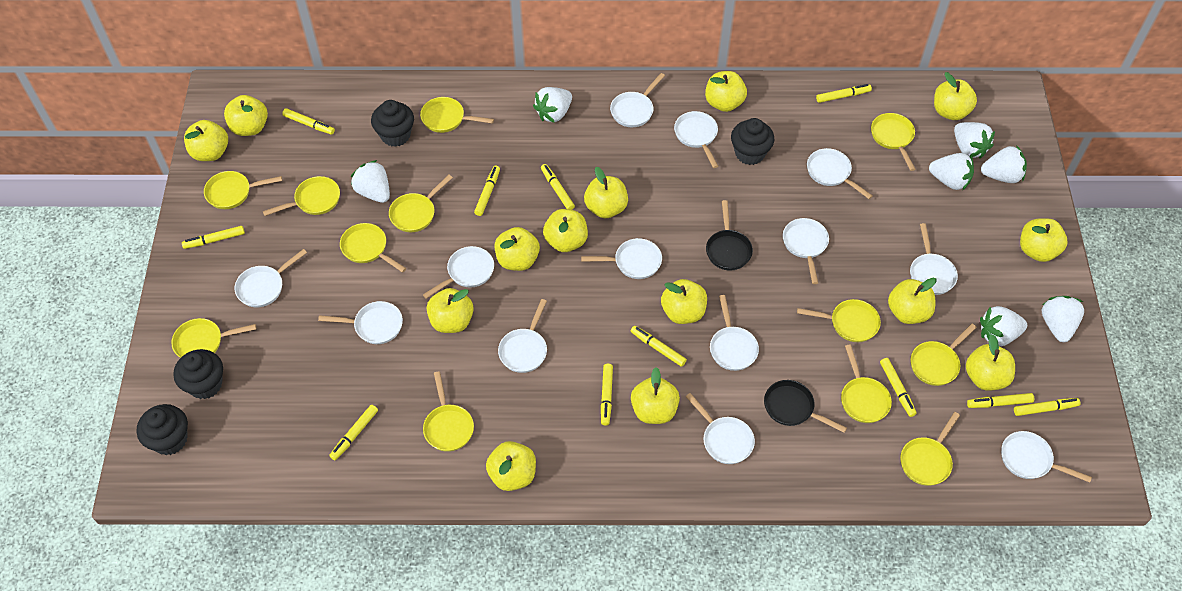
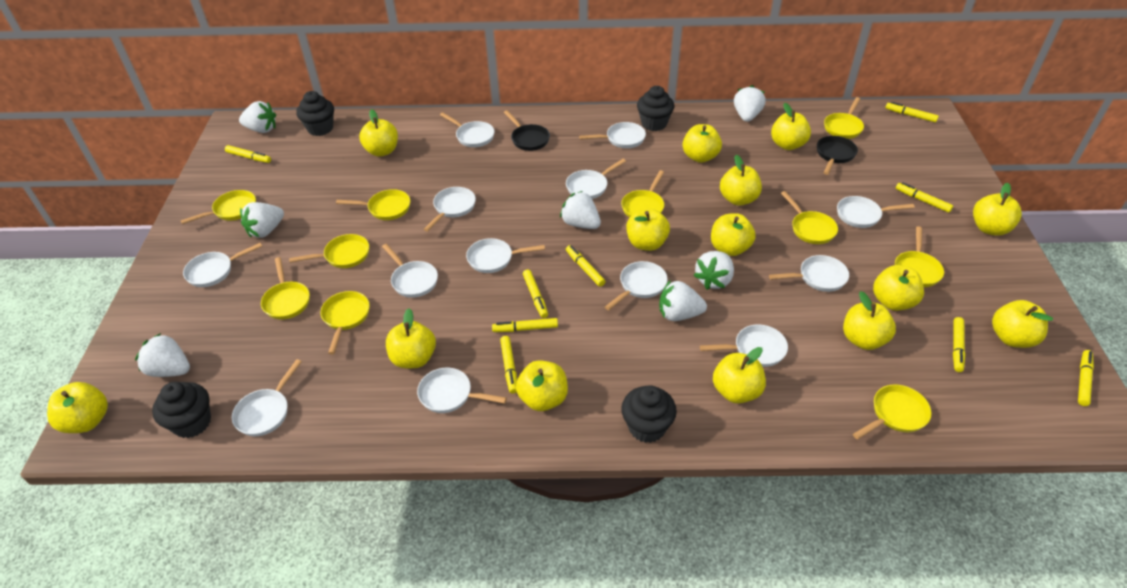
yellow marker: 11 -> 9
yellow pan: 12 -> 10

